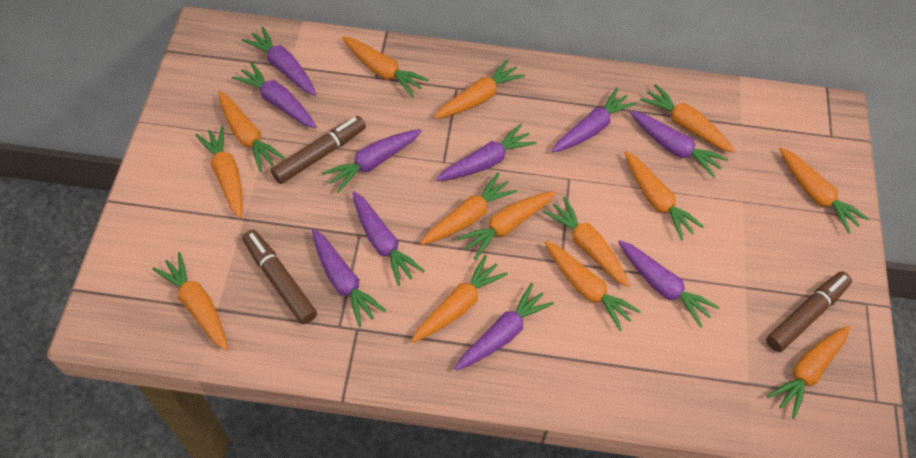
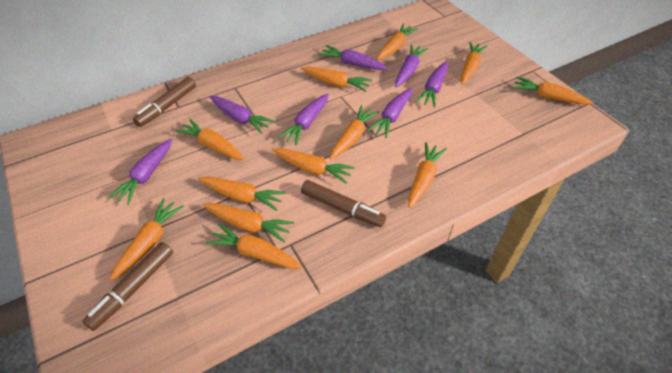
orange carrot: 14 -> 12
purple carrot: 10 -> 7

